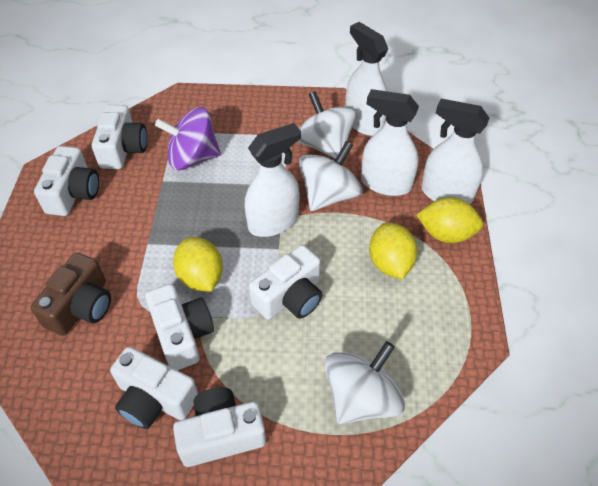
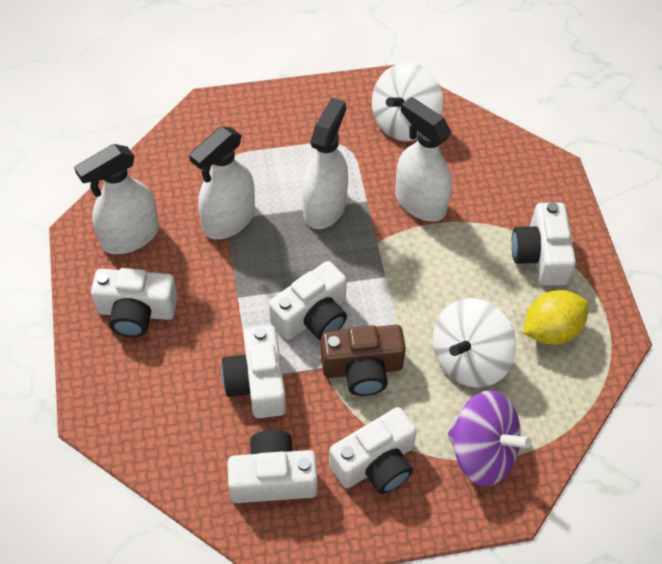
white spinning top: 3 -> 2
yellow lemon: 3 -> 1

